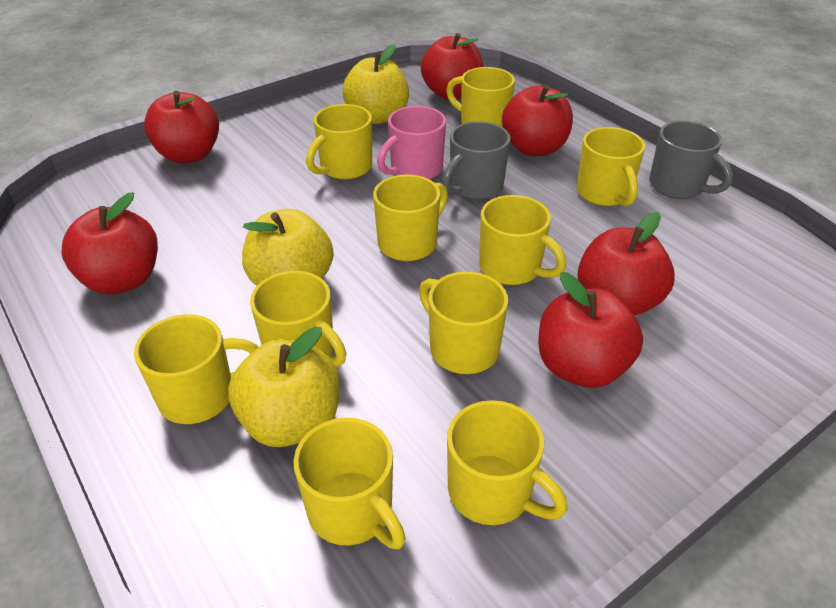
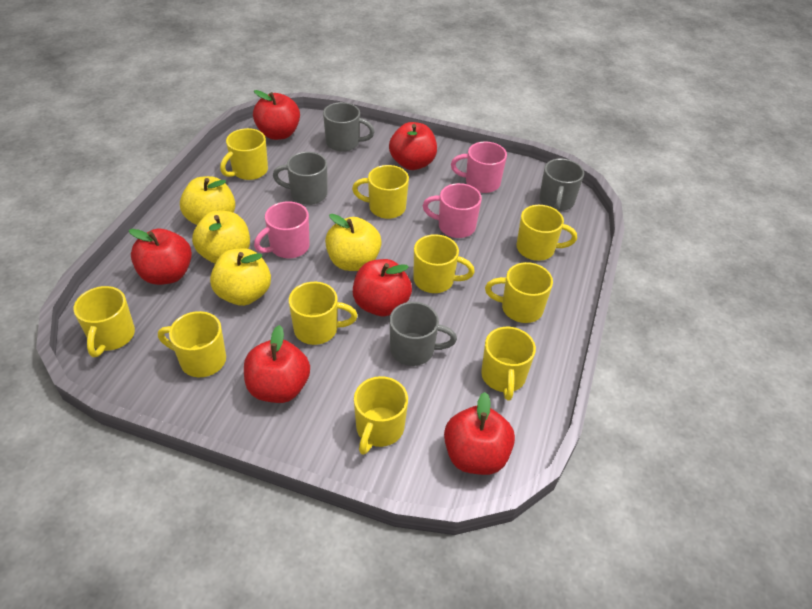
grey mug: 2 -> 4
pink mug: 1 -> 3
yellow apple: 3 -> 4

